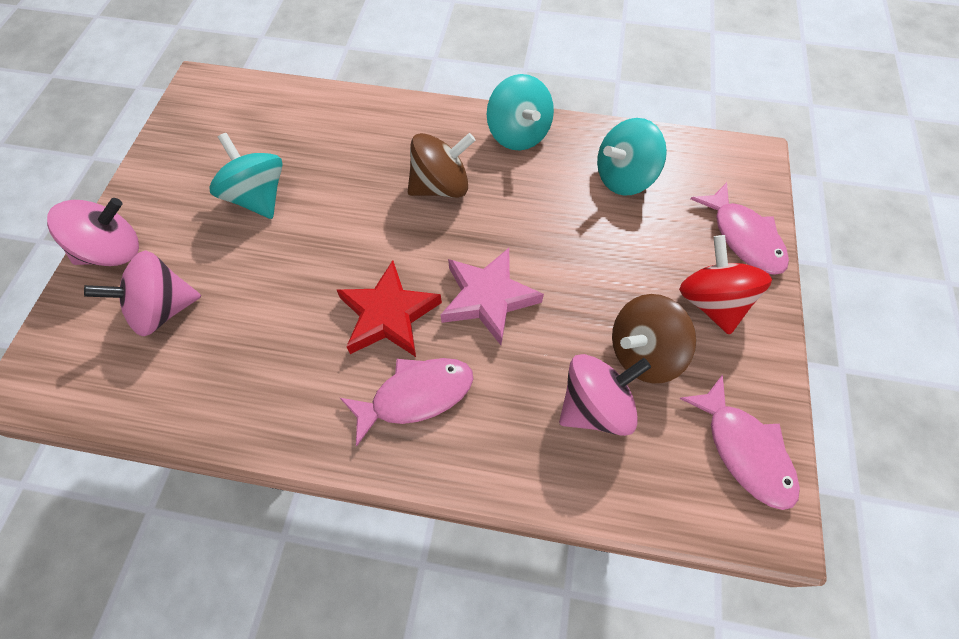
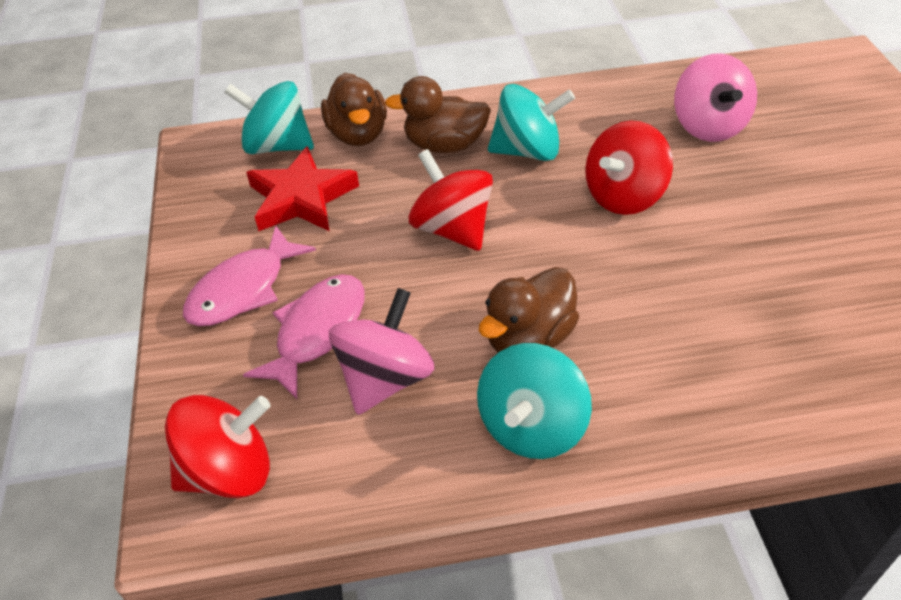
brown duck: 0 -> 3
brown spinning top: 2 -> 0
pink fish: 3 -> 2
pink spinning top: 3 -> 2
pink star: 1 -> 0
red spinning top: 1 -> 3

